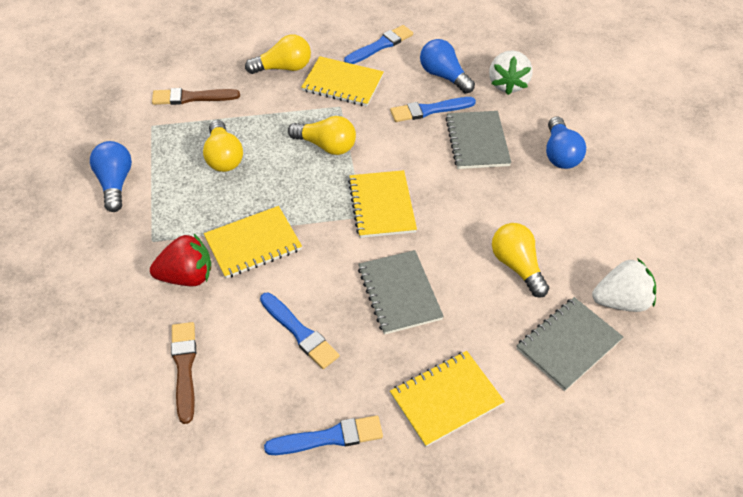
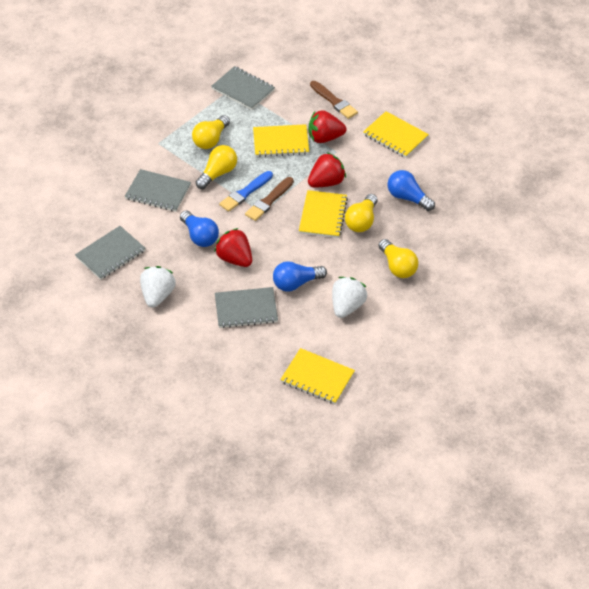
blue brush: 4 -> 1
grey notebook: 3 -> 4
red strawberry: 1 -> 3

